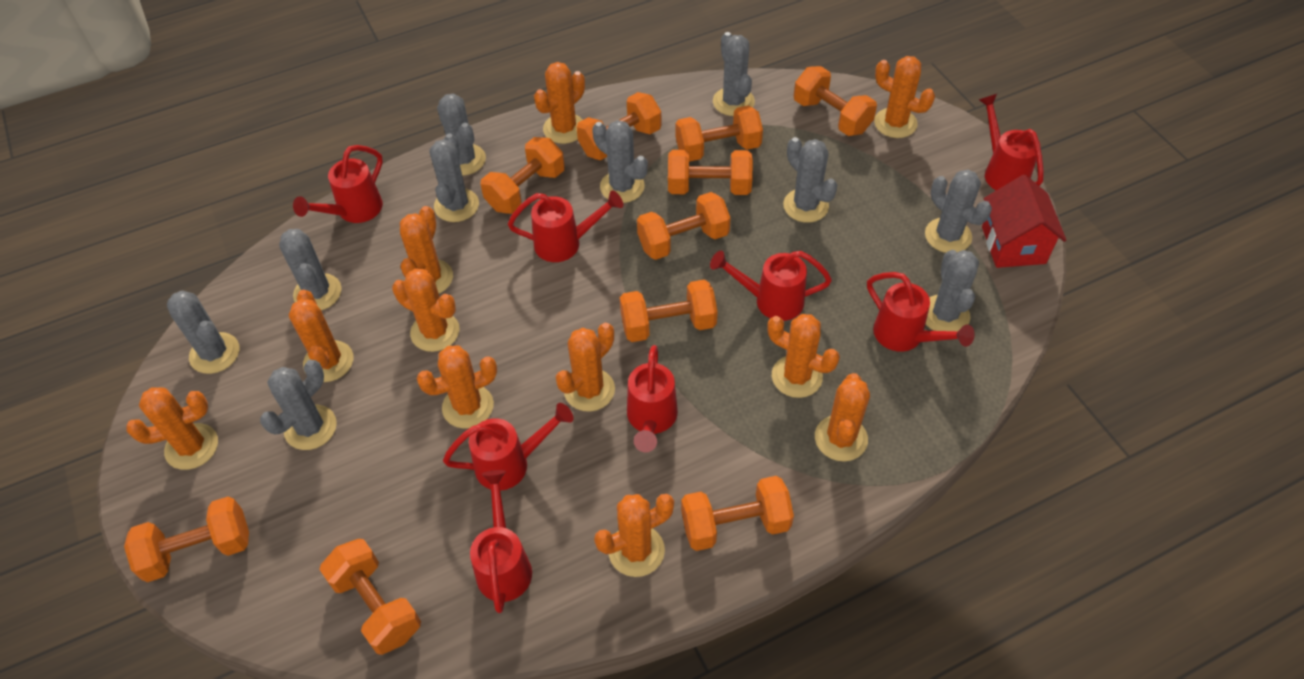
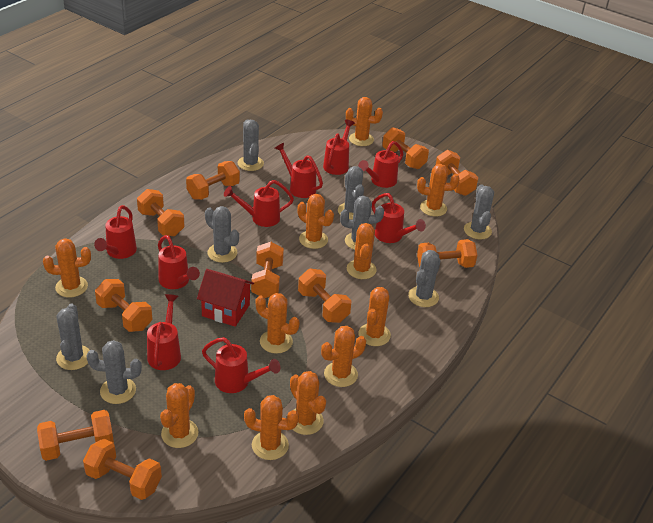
grey cactus: 10 -> 8
red watering can: 8 -> 9

